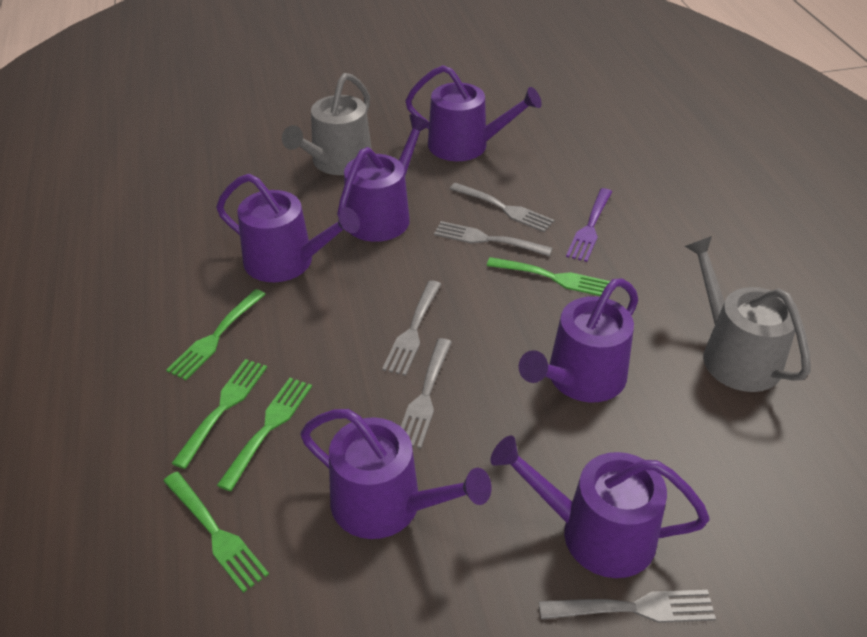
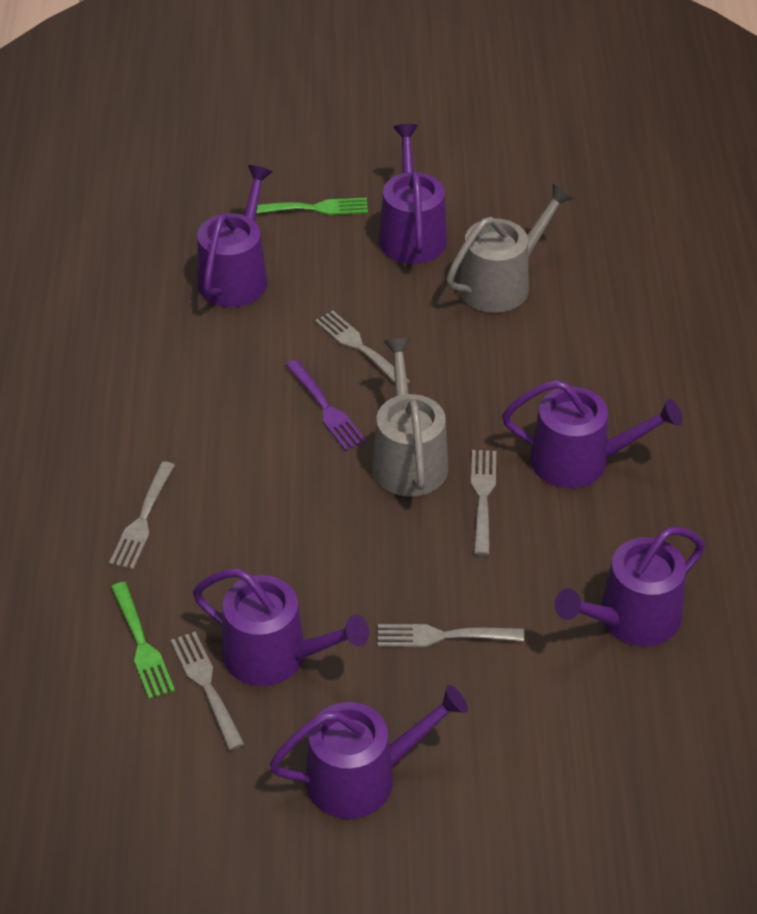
green fork: 5 -> 2

